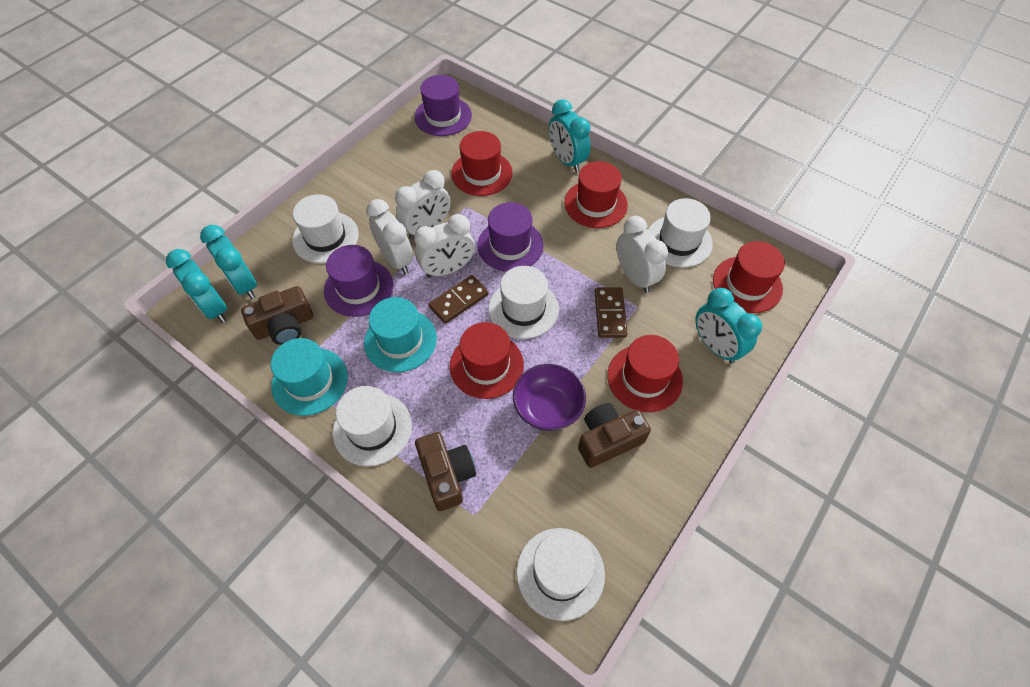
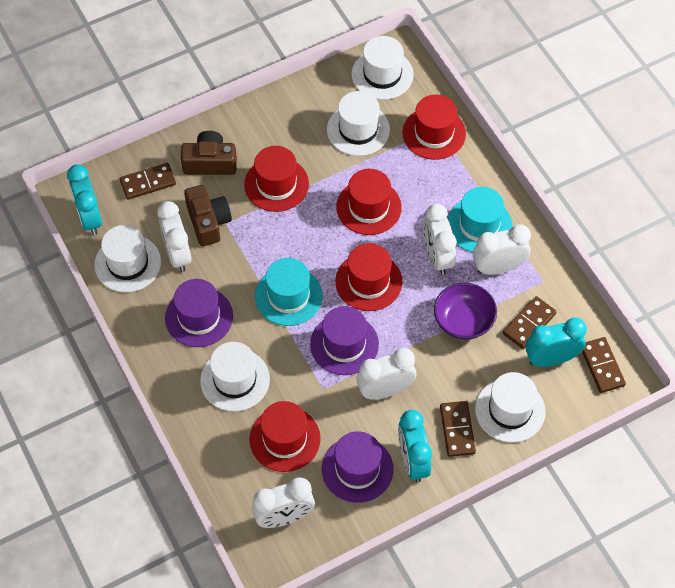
brown camera: 3 -> 2
brown domino: 2 -> 4
turquoise clock: 4 -> 3
white clock: 4 -> 5

